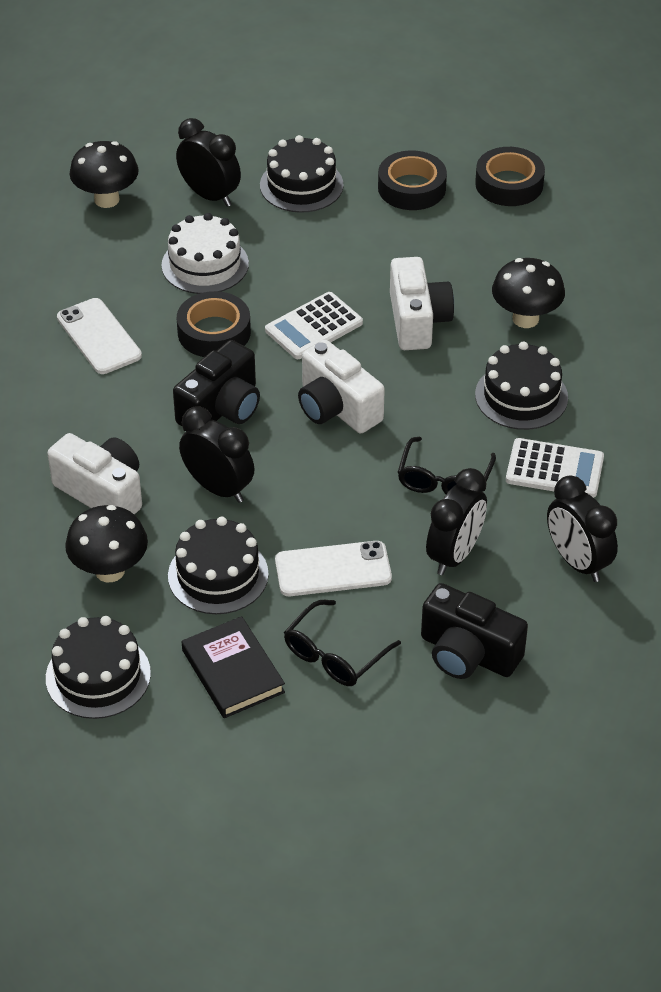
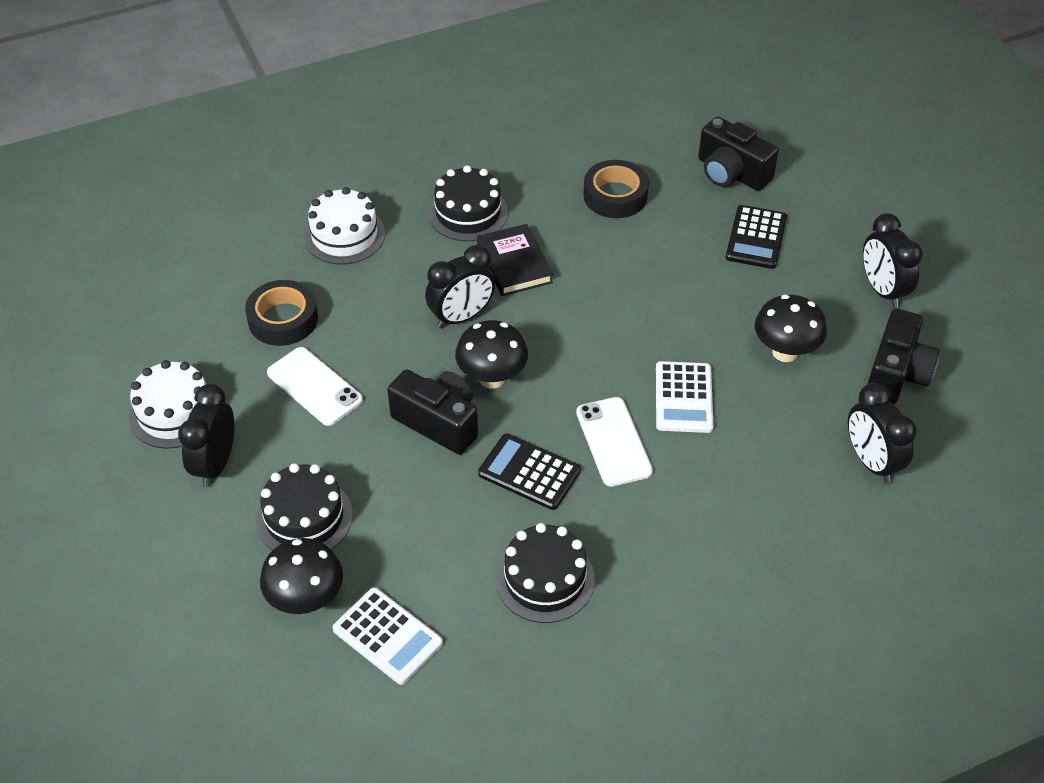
black cake: 4 -> 3
black calculator: 0 -> 2
black camera: 2 -> 3
black glasses: 2 -> 0
black tape: 3 -> 2
white cake: 1 -> 2
white camera: 3 -> 0

